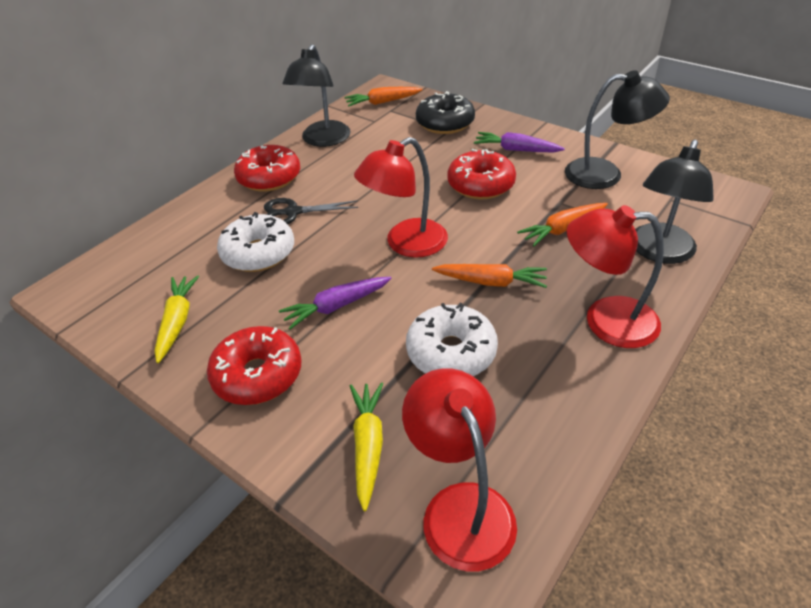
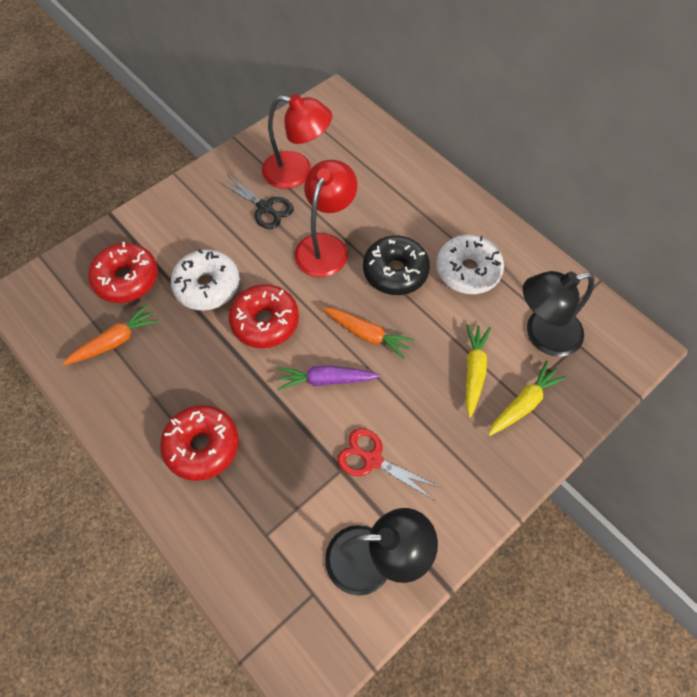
black lamp: 3 -> 2
orange carrot: 3 -> 2
purple carrot: 2 -> 1
red lamp: 3 -> 2
red scissors: 0 -> 1

